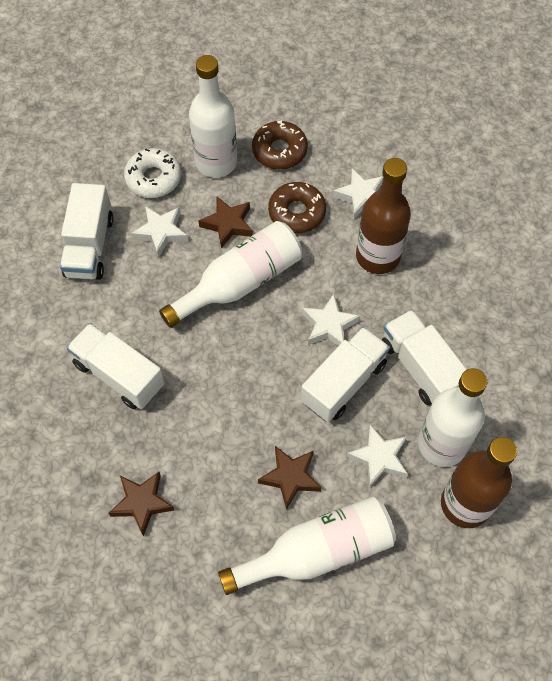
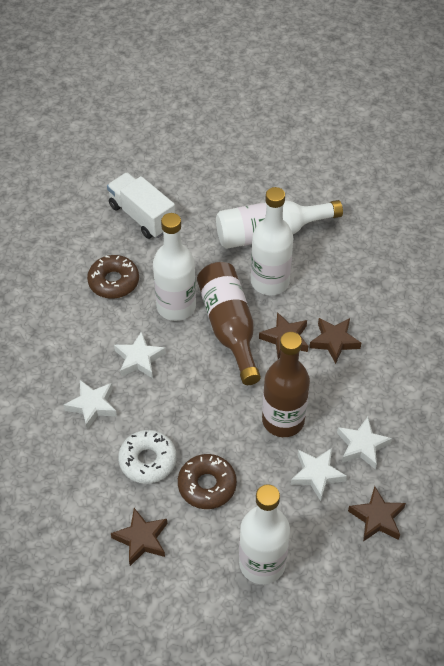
brown star: 3 -> 4
white truck: 4 -> 1

